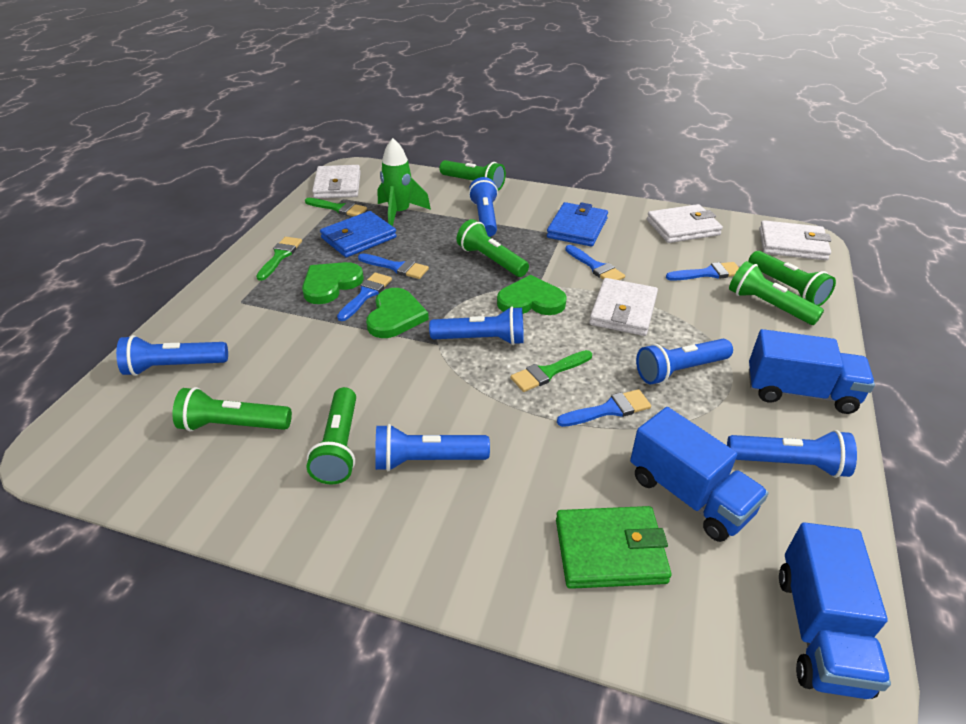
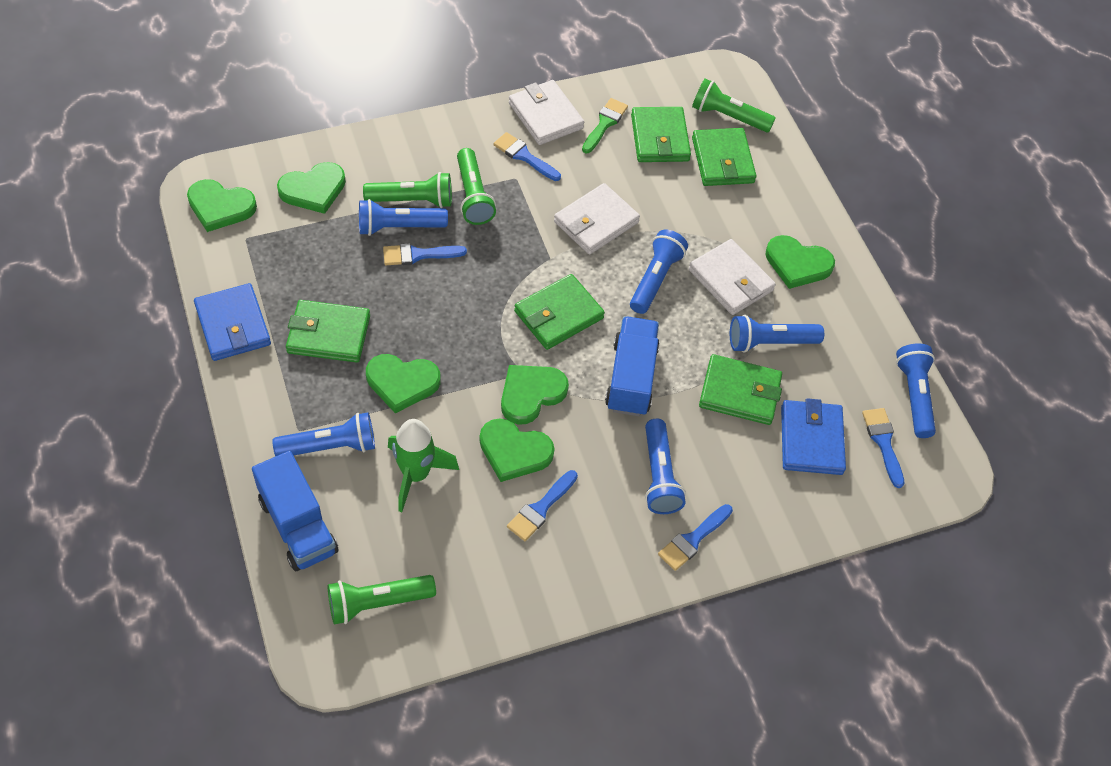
blue truck: 3 -> 2
green brush: 3 -> 1
green flashlight: 6 -> 4
green heart: 3 -> 6
green wallet: 1 -> 5
white wallet: 4 -> 3

